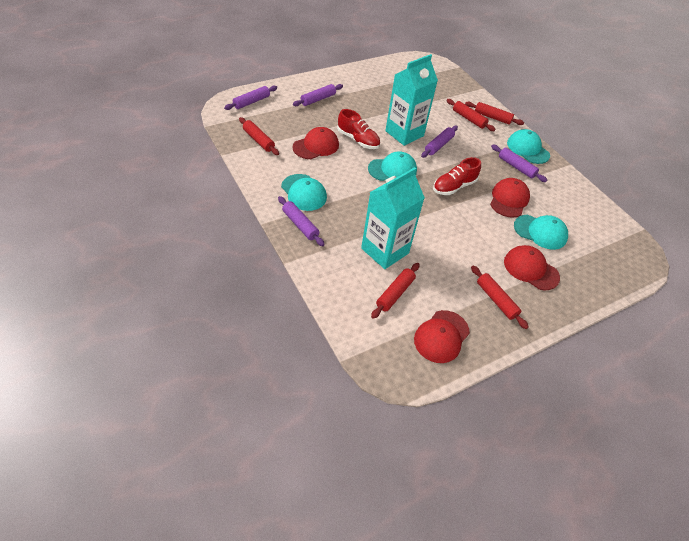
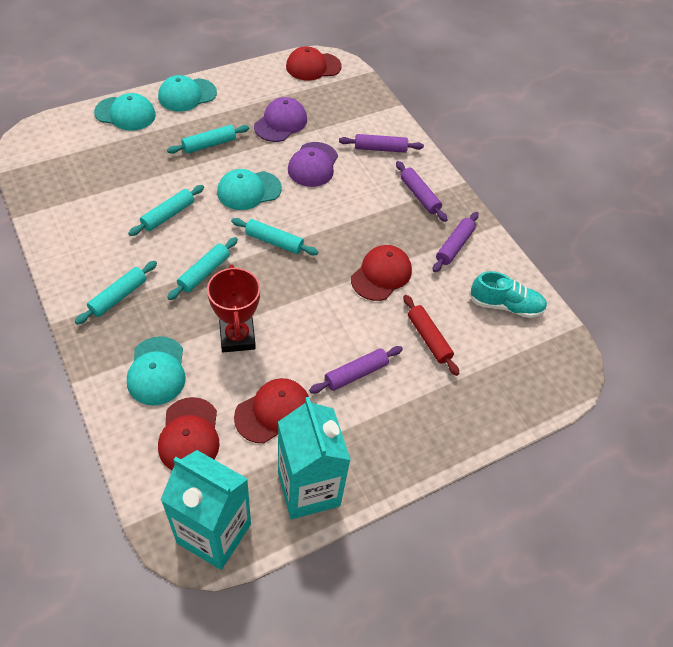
purple cap: 0 -> 2
purple rolling pin: 5 -> 4
red rolling pin: 5 -> 1
red shoe: 2 -> 0
red trophy: 0 -> 1
turquoise rolling pin: 0 -> 5
turquoise shoe: 0 -> 1

